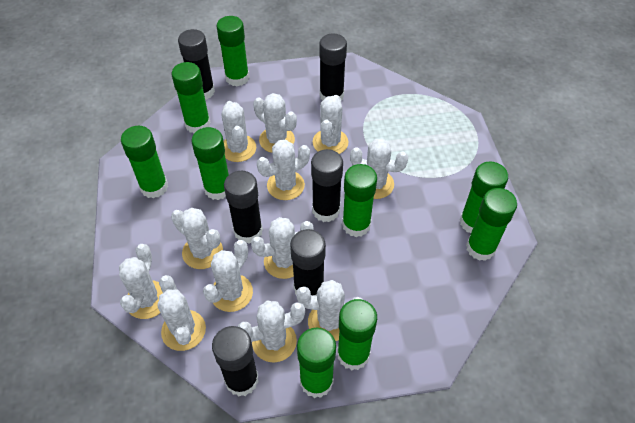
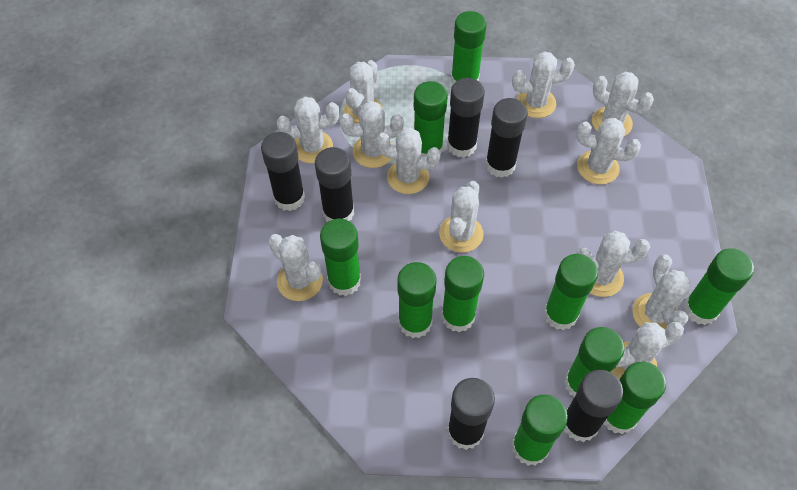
green glue stick: 9 -> 10

